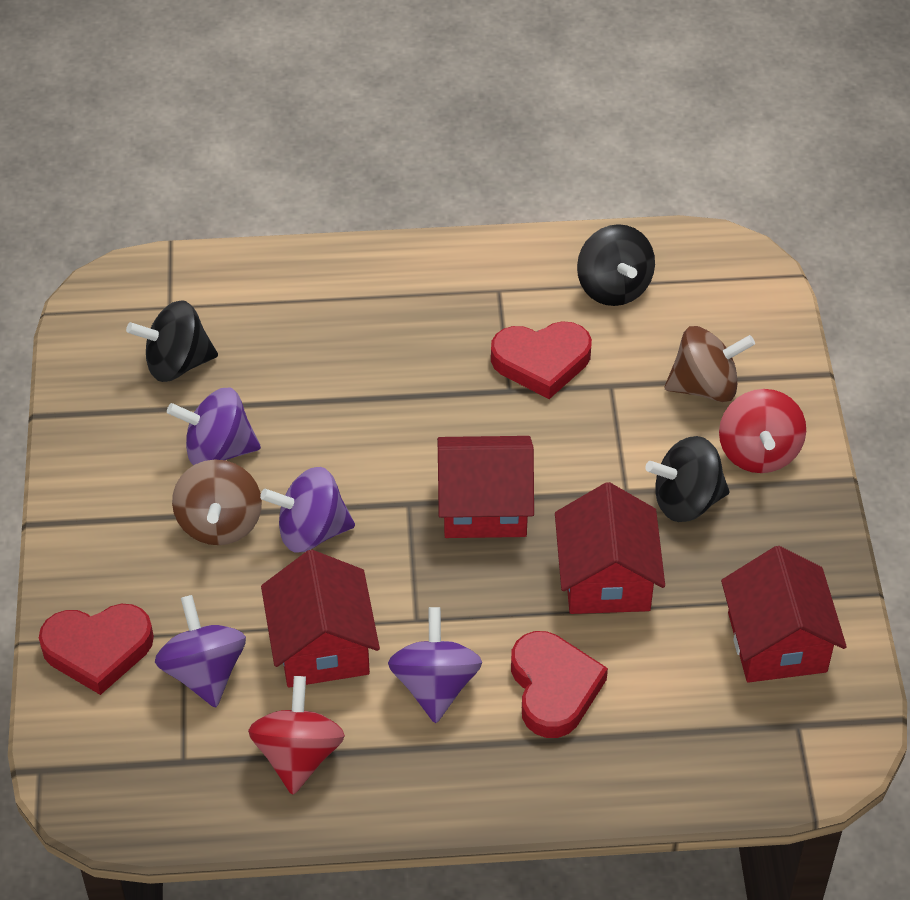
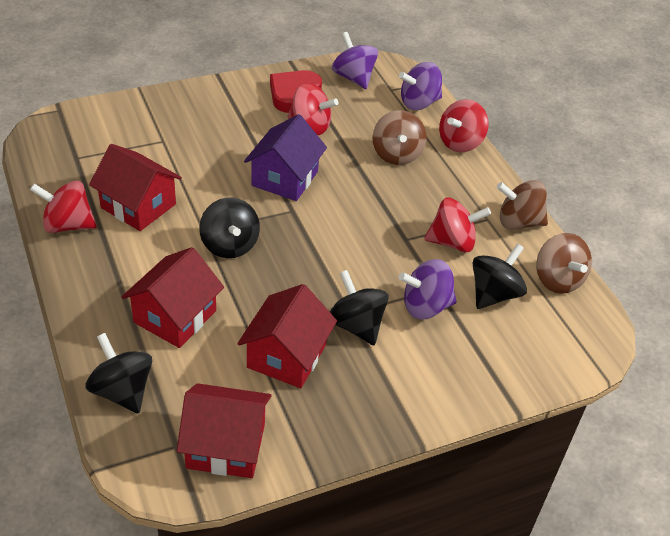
black spinning top: 3 -> 4
brown spinning top: 2 -> 3
purple house: 0 -> 1
purple spinning top: 4 -> 3
red heart: 3 -> 1
red spinning top: 2 -> 4

